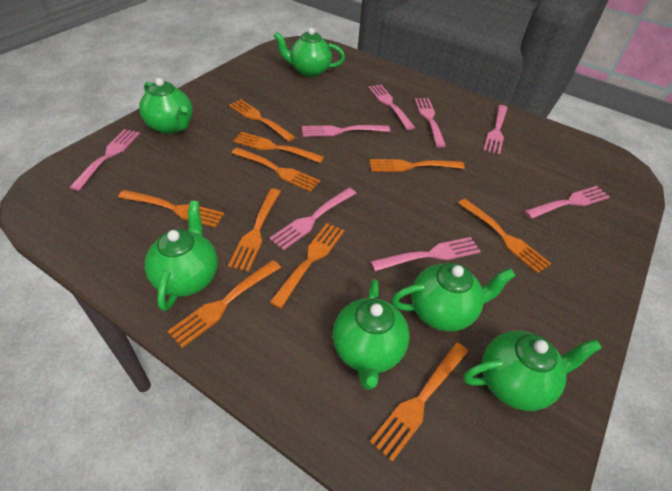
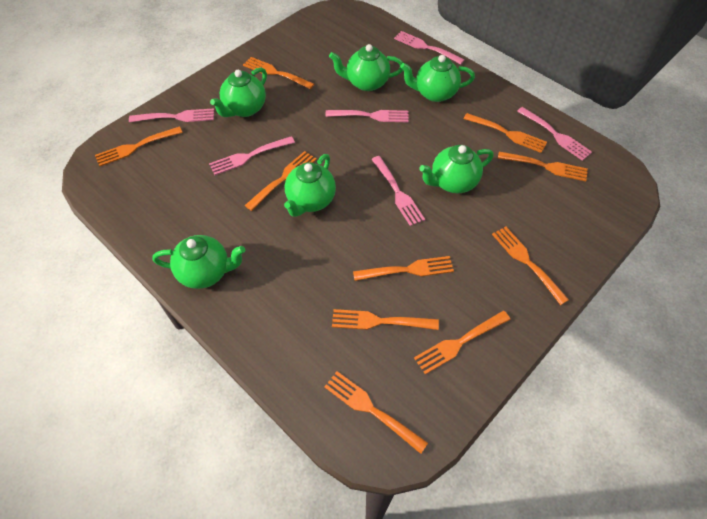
pink fork: 8 -> 6

